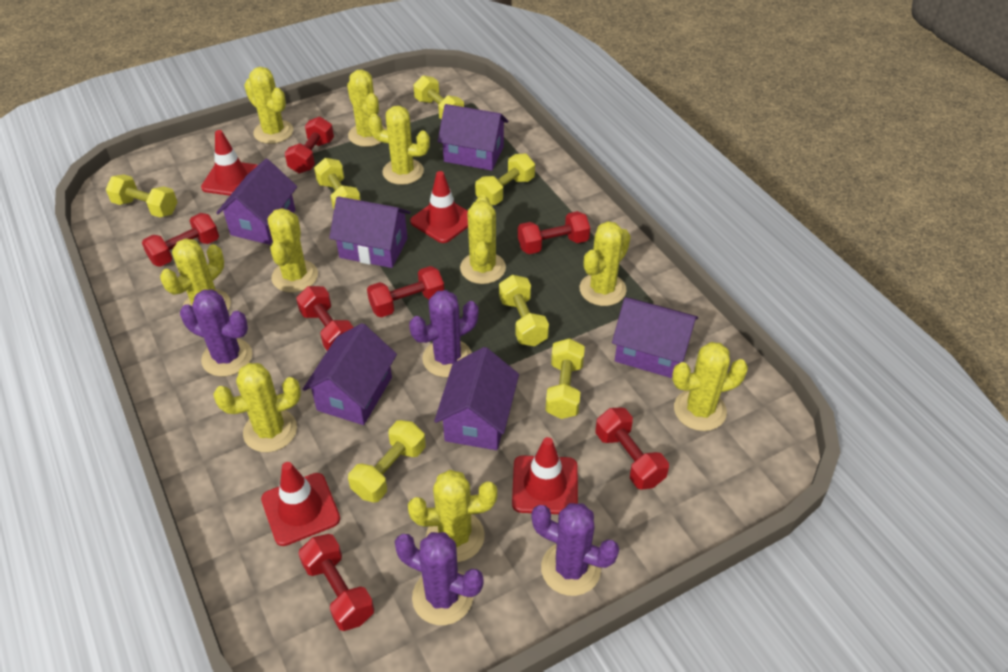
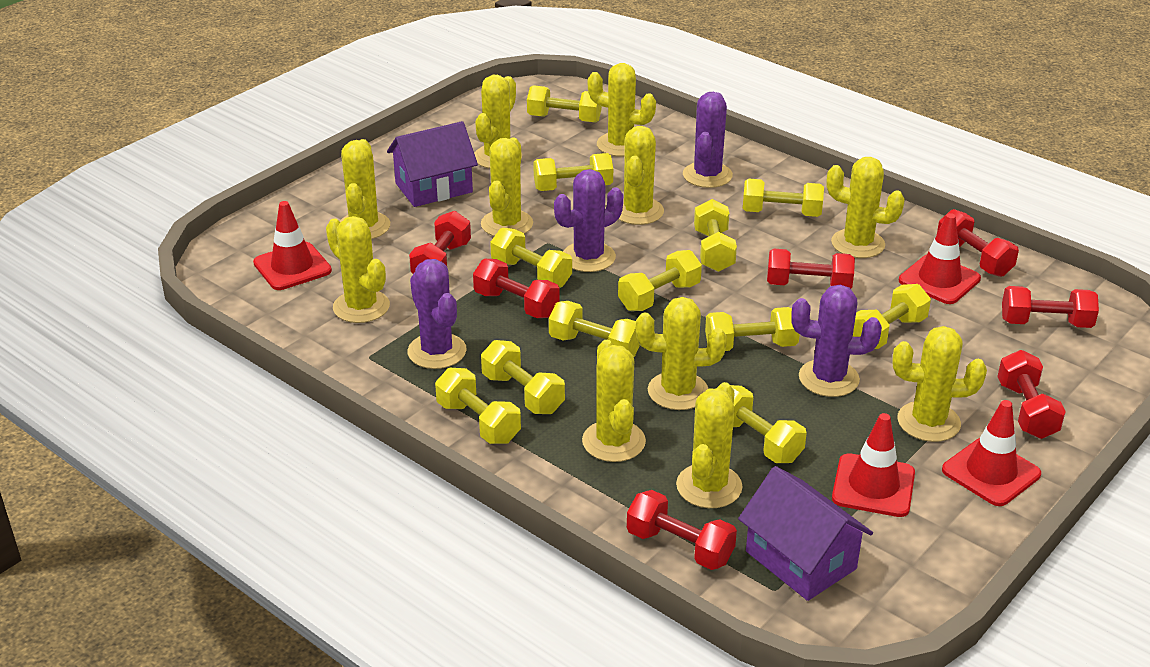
purple house: 6 -> 2
yellow cactus: 10 -> 11
yellow dumbbell: 7 -> 12

